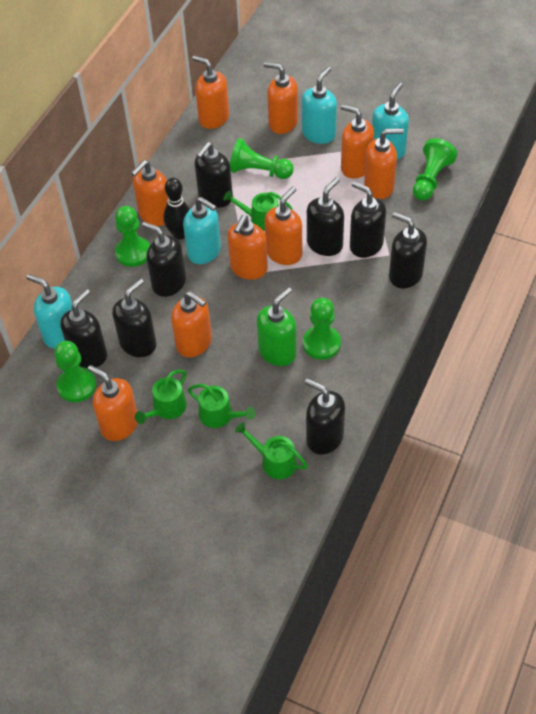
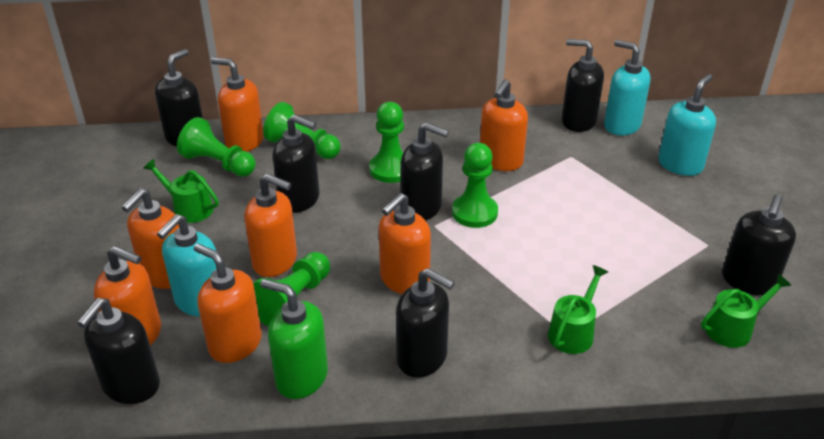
black bowling pin: 1 -> 0
black soap dispenser: 8 -> 7
green watering can: 4 -> 3
orange soap dispenser: 9 -> 7
turquoise soap dispenser: 4 -> 3

